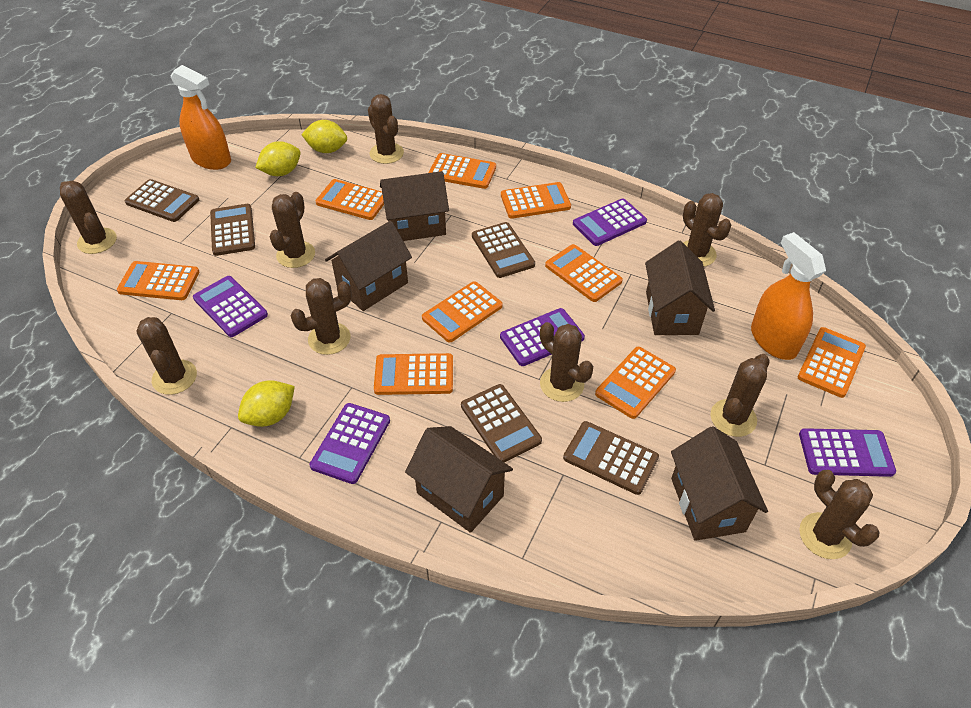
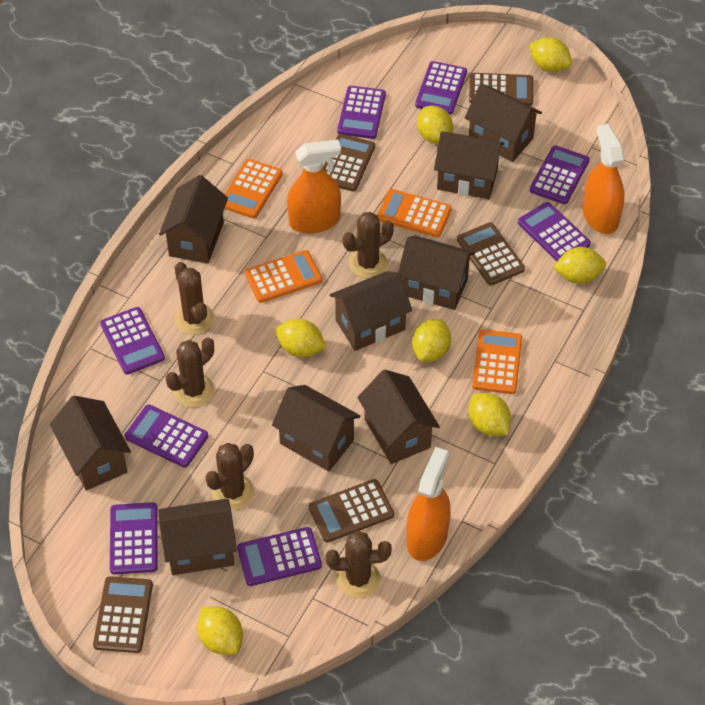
brown cactus: 9 -> 5
brown house: 5 -> 9
orange calculator: 9 -> 4
orange spray bottle: 2 -> 3
purple calculator: 5 -> 8
yellow lemon: 3 -> 7

